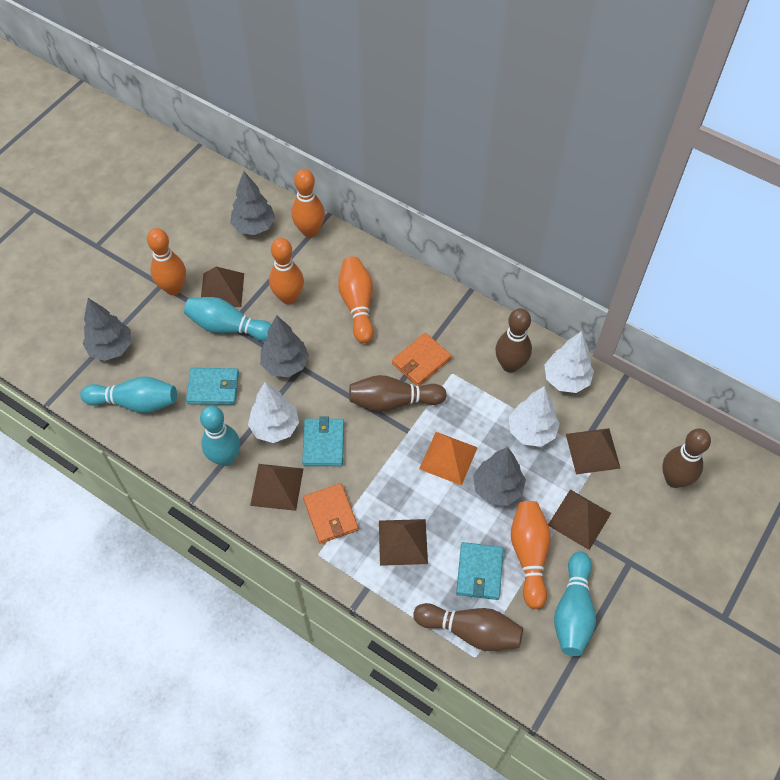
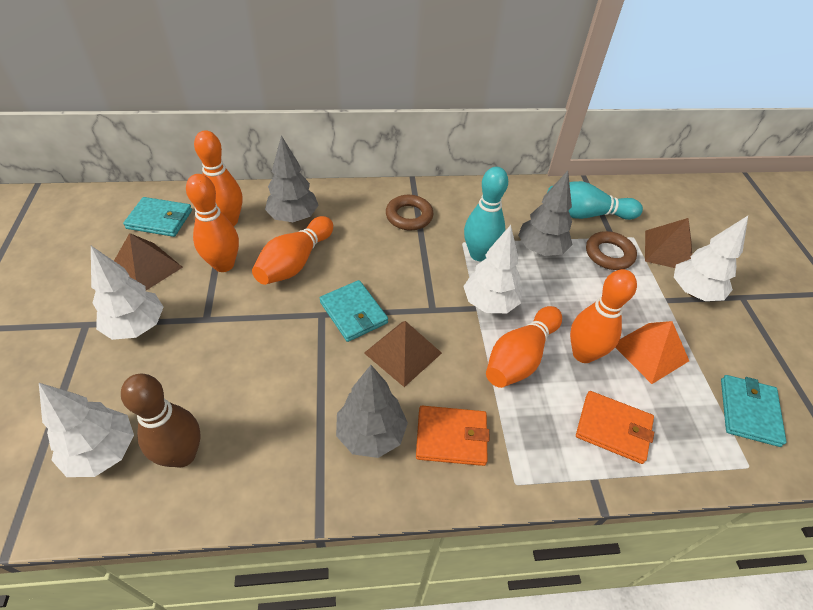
brown bowling pin: 4 -> 1
brown pyramid: 5 -> 3
brown ring: 0 -> 2
grey tree: 4 -> 3
turquoise bowling pin: 4 -> 2
white tree: 3 -> 4

